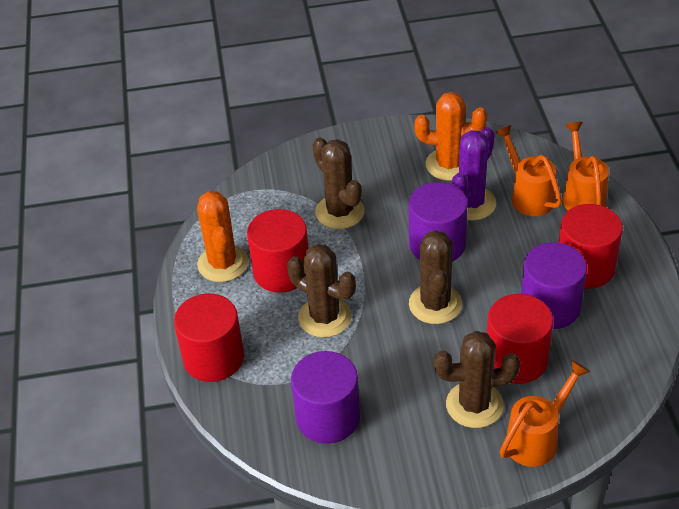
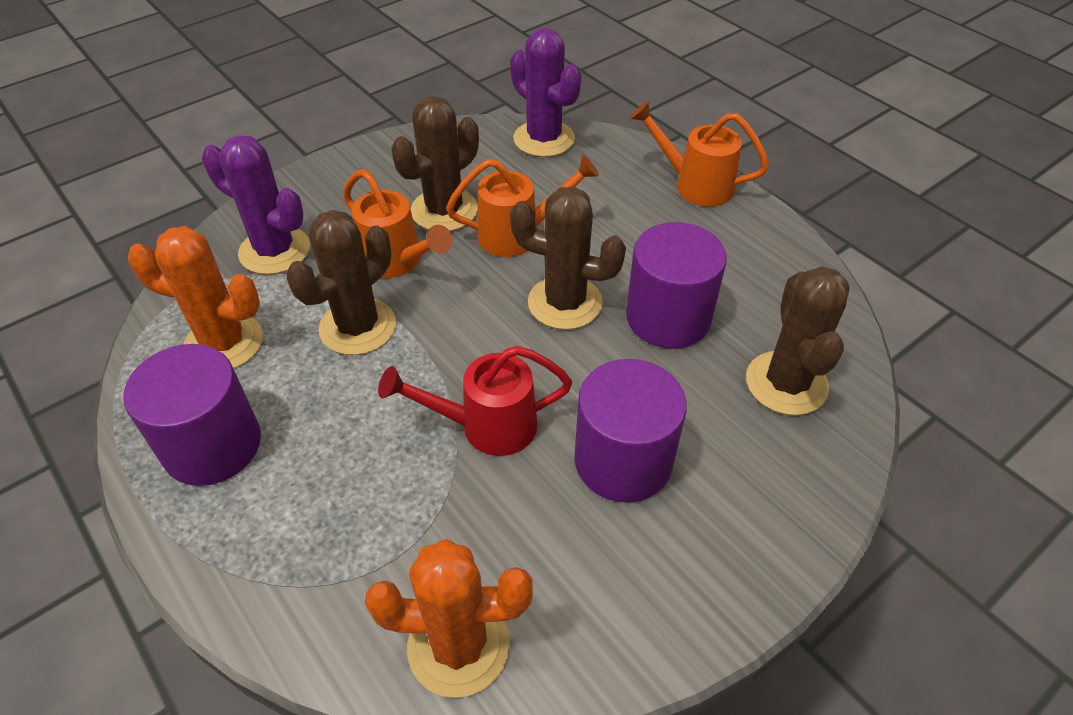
purple cactus: 1 -> 2
red cylinder: 4 -> 0
red watering can: 0 -> 1

